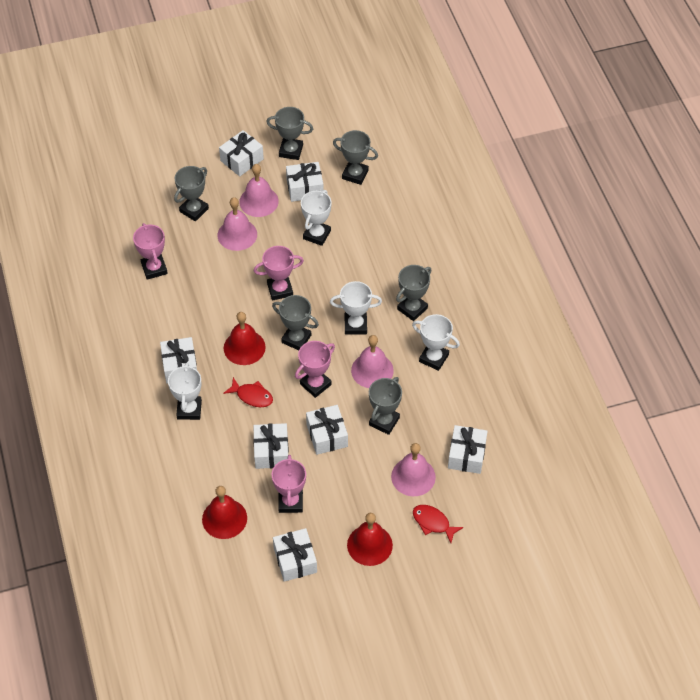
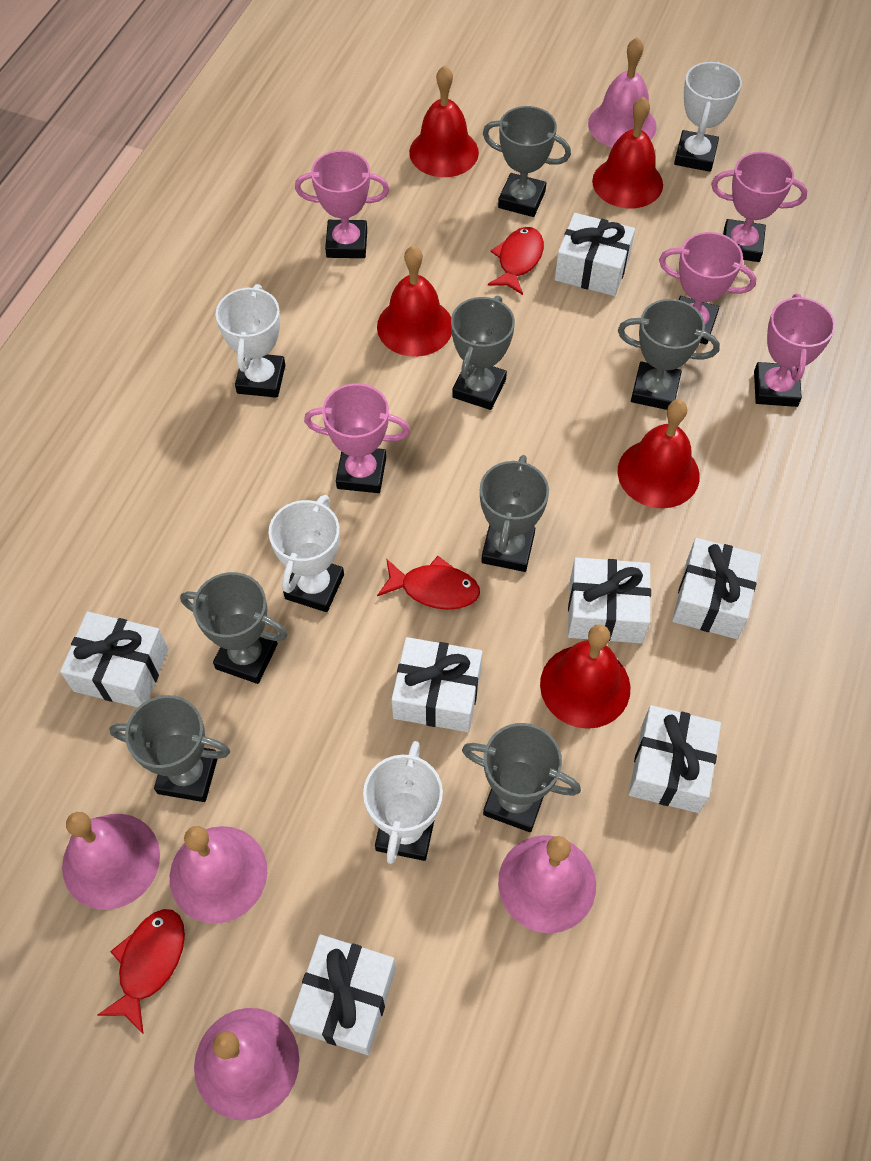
grey trophy: 6 -> 7
pink bell: 4 -> 5
pink trophy: 4 -> 5
red bell: 3 -> 5
red fish: 2 -> 3

